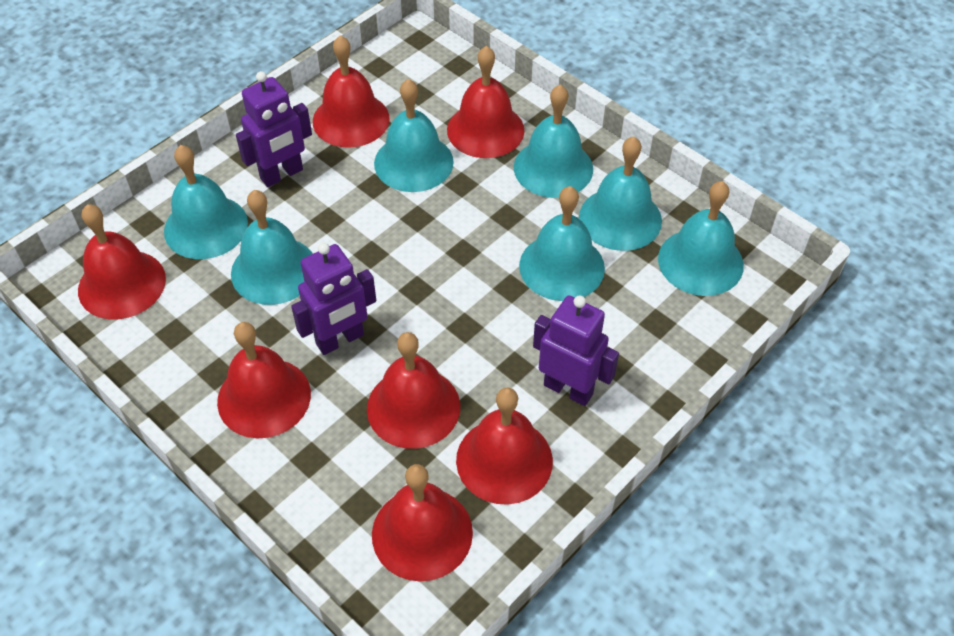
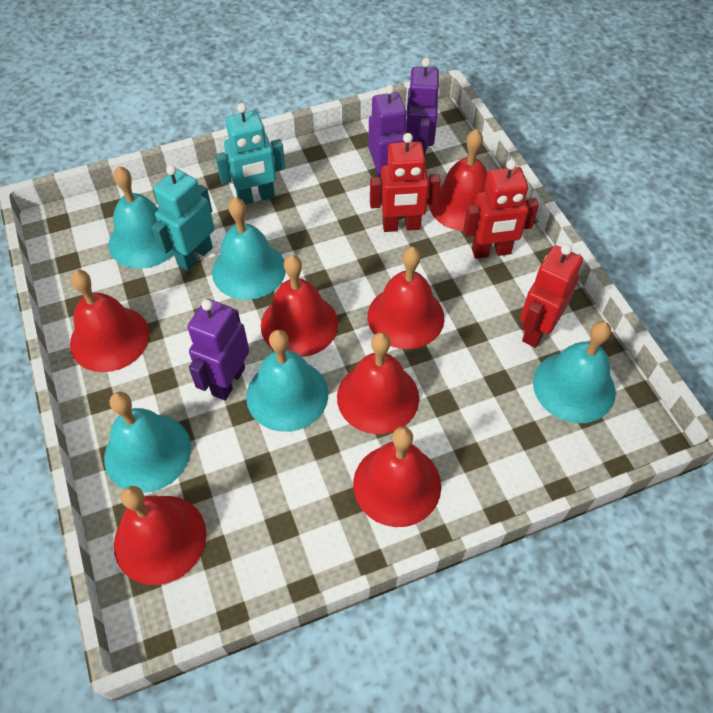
red robot: 0 -> 3
turquoise bell: 7 -> 5
turquoise robot: 0 -> 2

